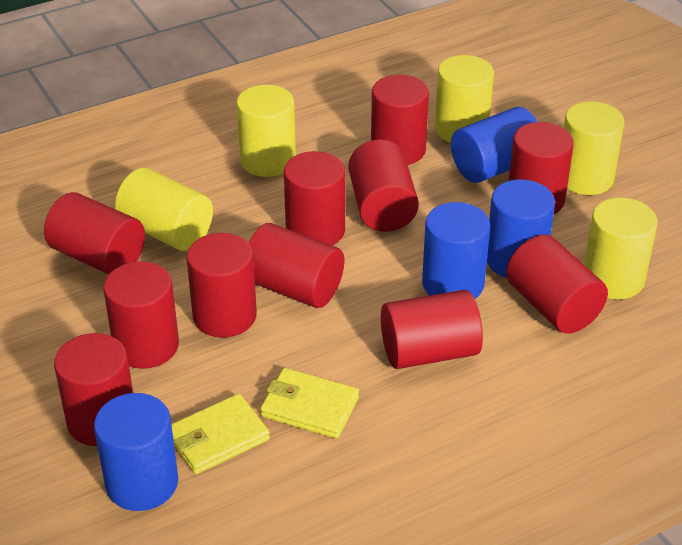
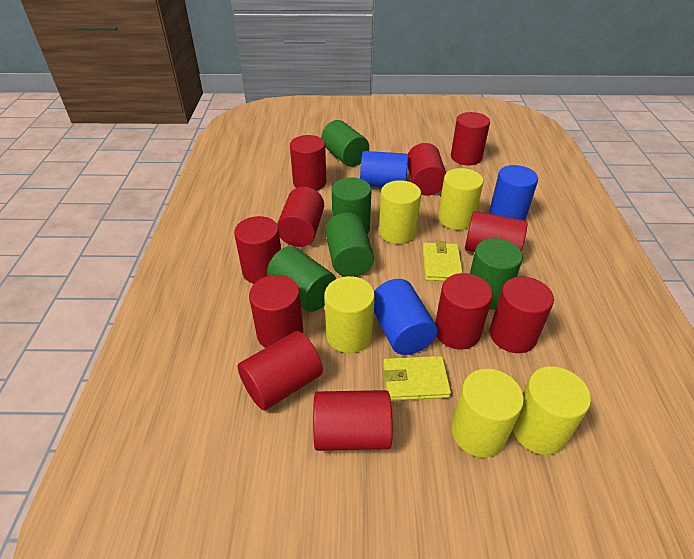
blue cylinder: 4 -> 3
green cylinder: 0 -> 5

